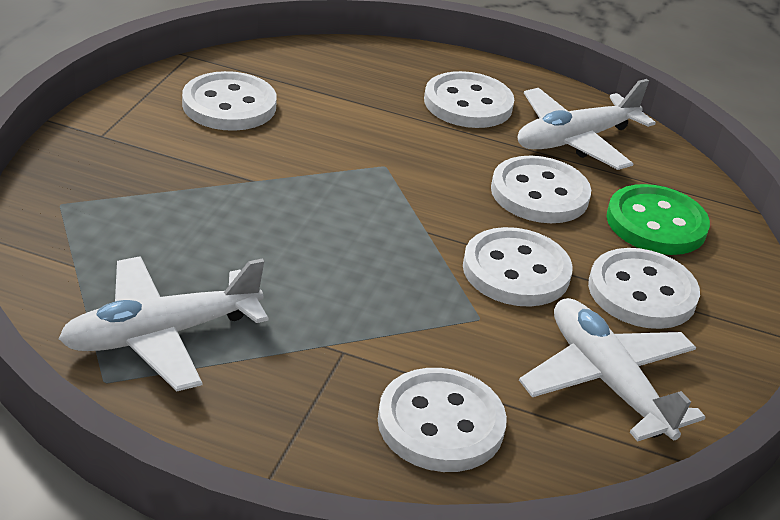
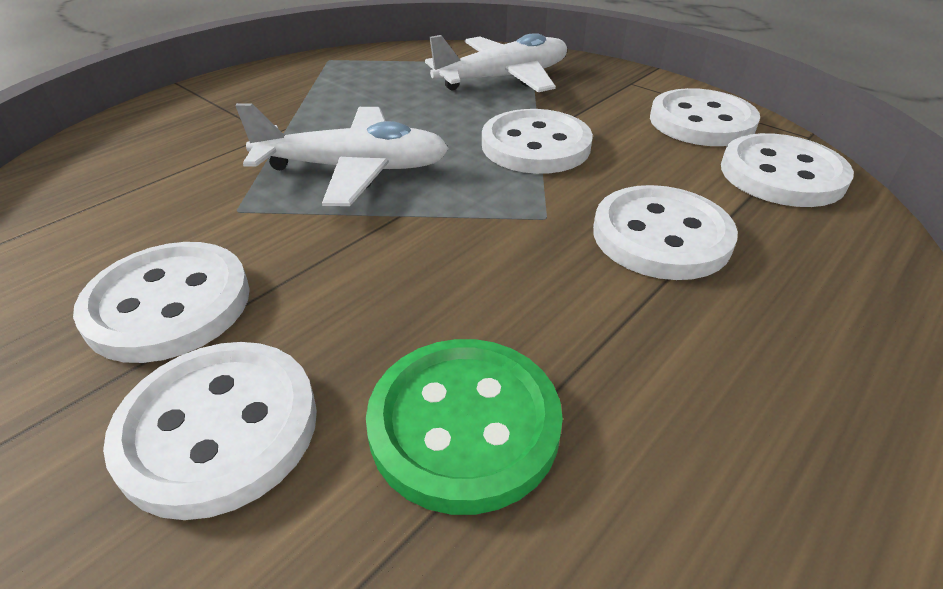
white plane: 3 -> 2

